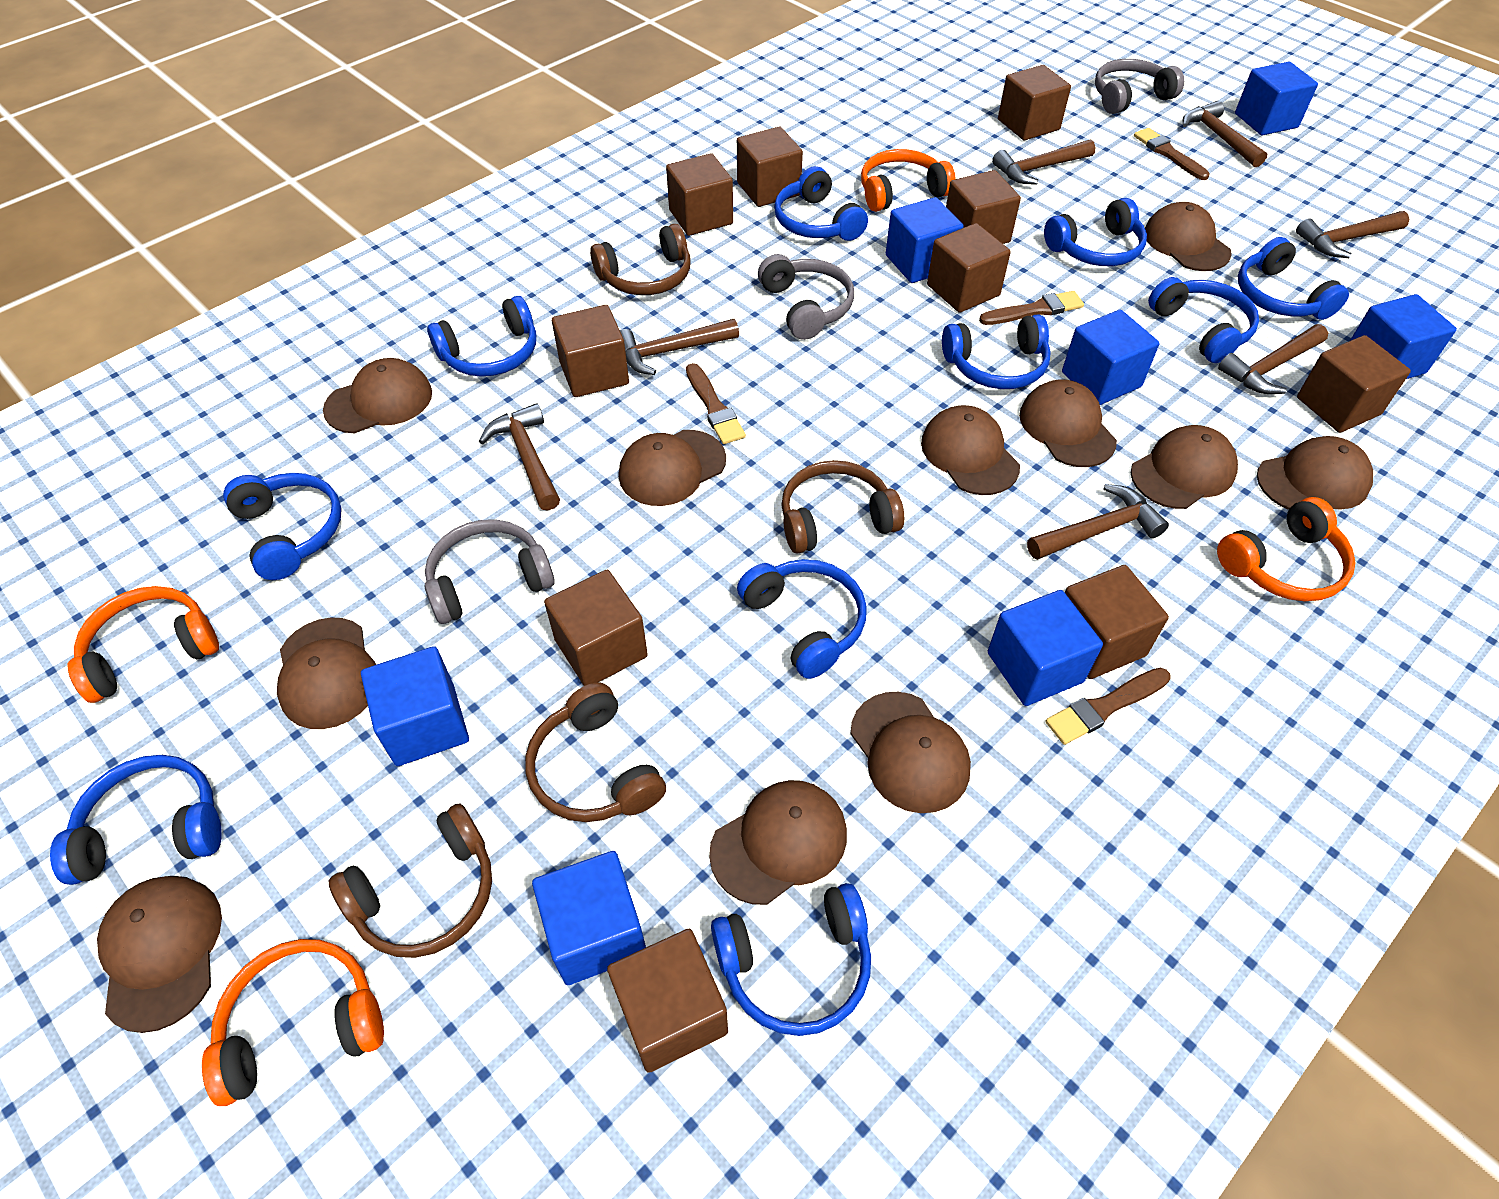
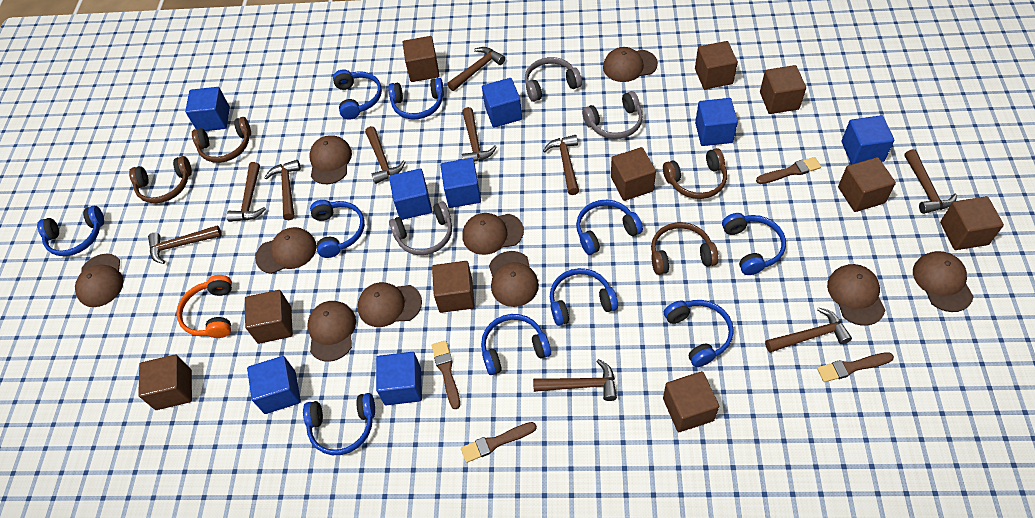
blue cube: 7 -> 8
brown cap: 11 -> 10
brown hammer: 7 -> 10
orange headphones: 4 -> 1

